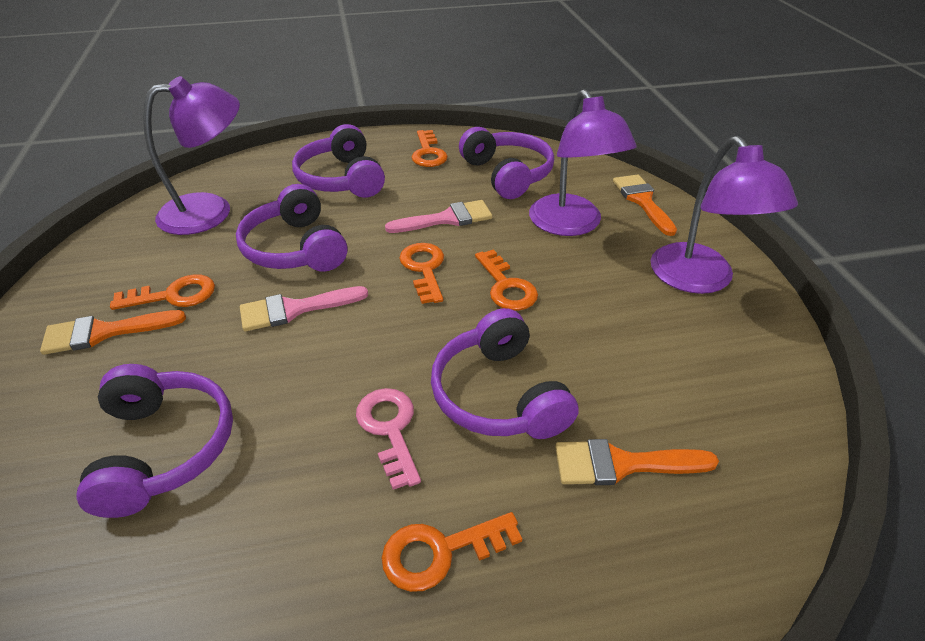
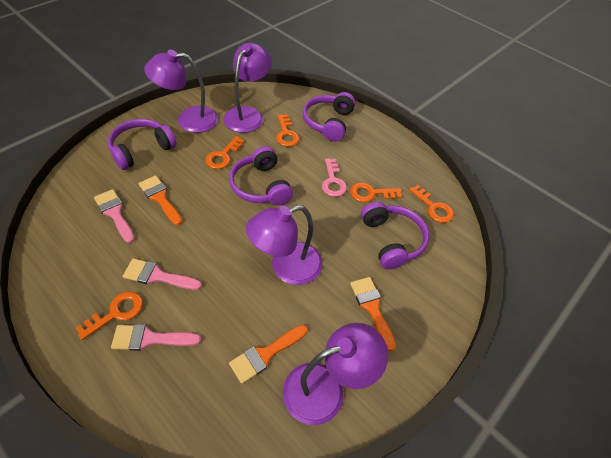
pink brush: 2 -> 3
purple headphones: 5 -> 4
purple lamp: 3 -> 4

